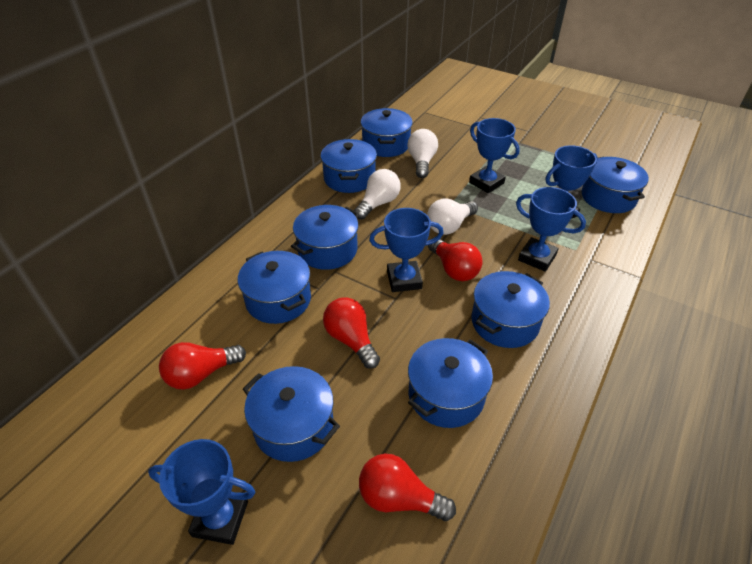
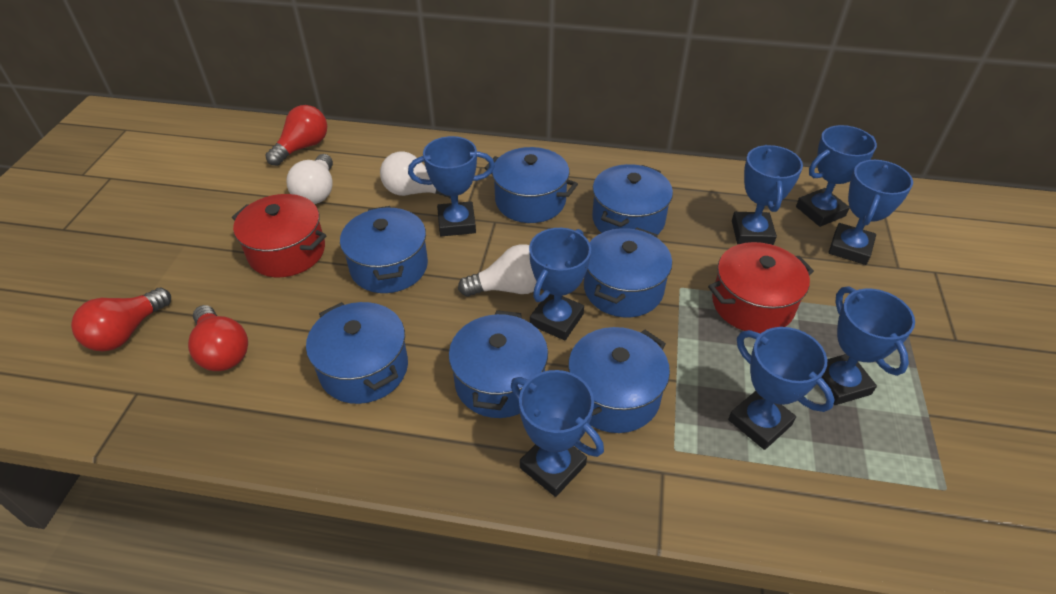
blue pot: 8 -> 7
blue trophy: 5 -> 8
red light bulb: 4 -> 3
red pot: 0 -> 2

